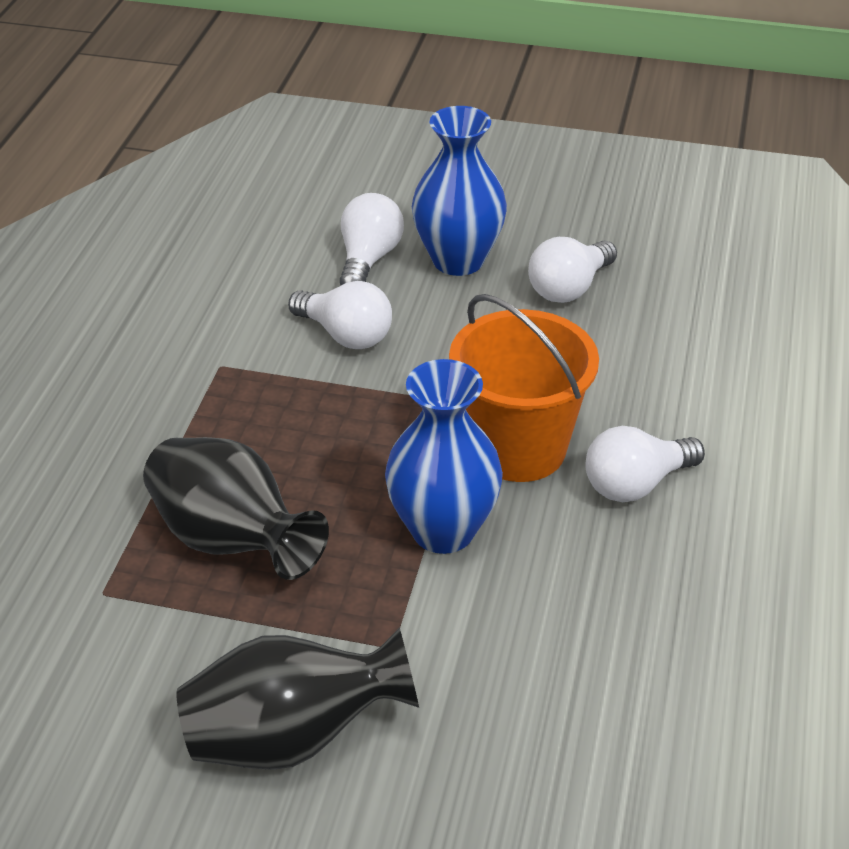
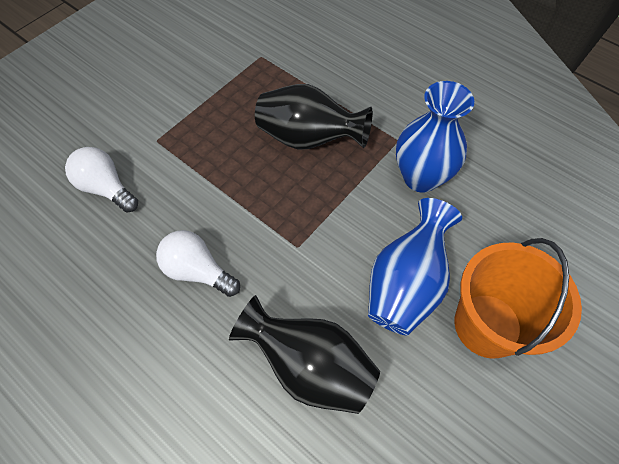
white light bulb: 4 -> 2

